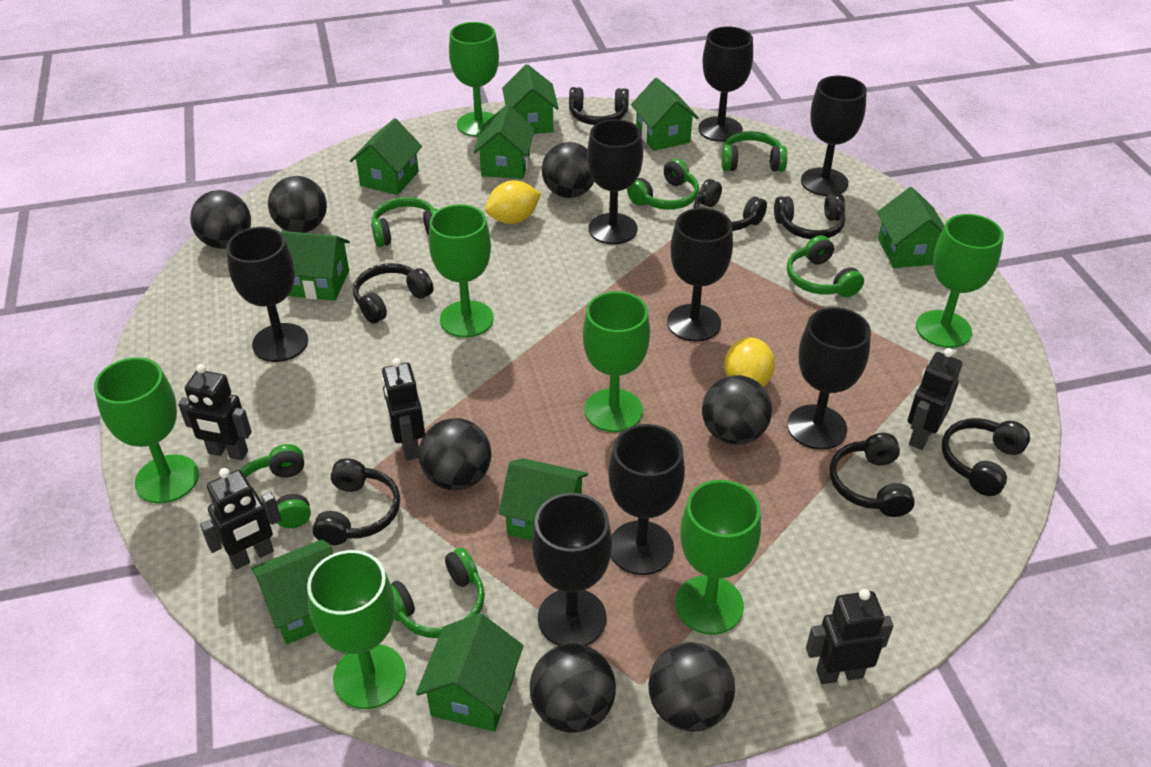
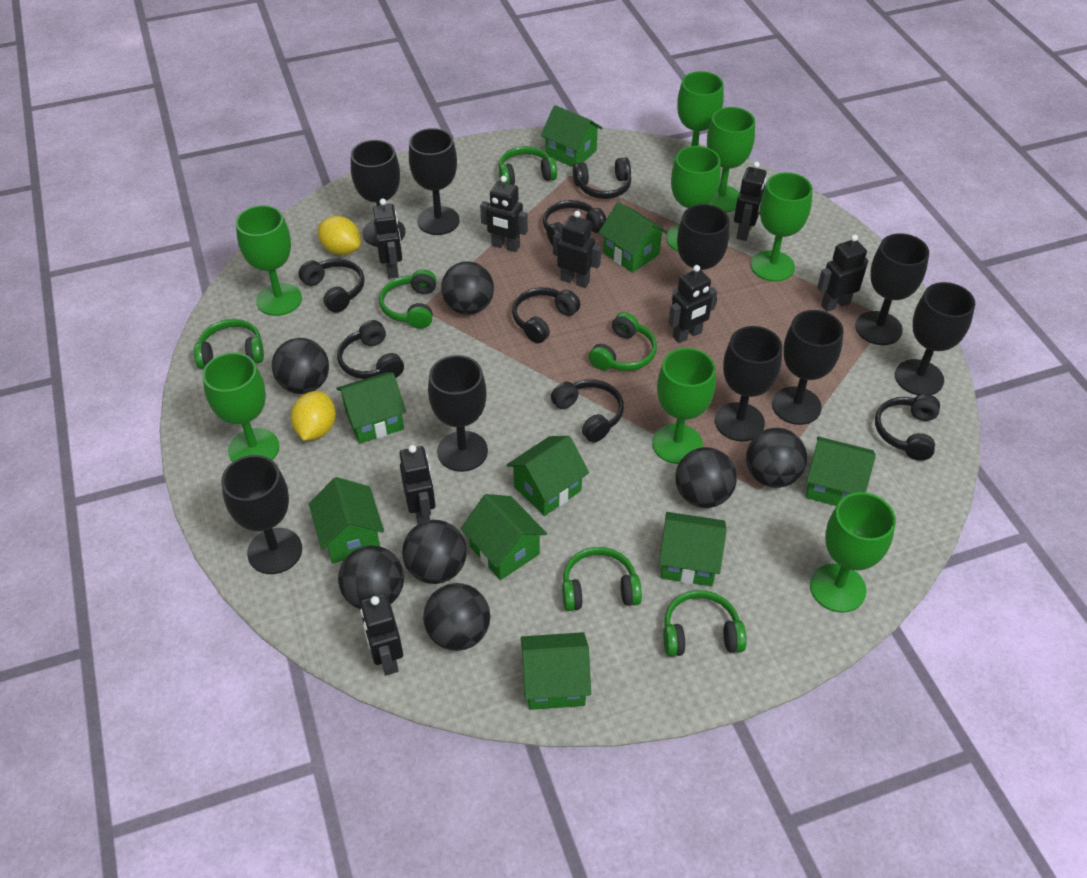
black goblet: 8 -> 9
black robot: 5 -> 8
green goblet: 7 -> 8

